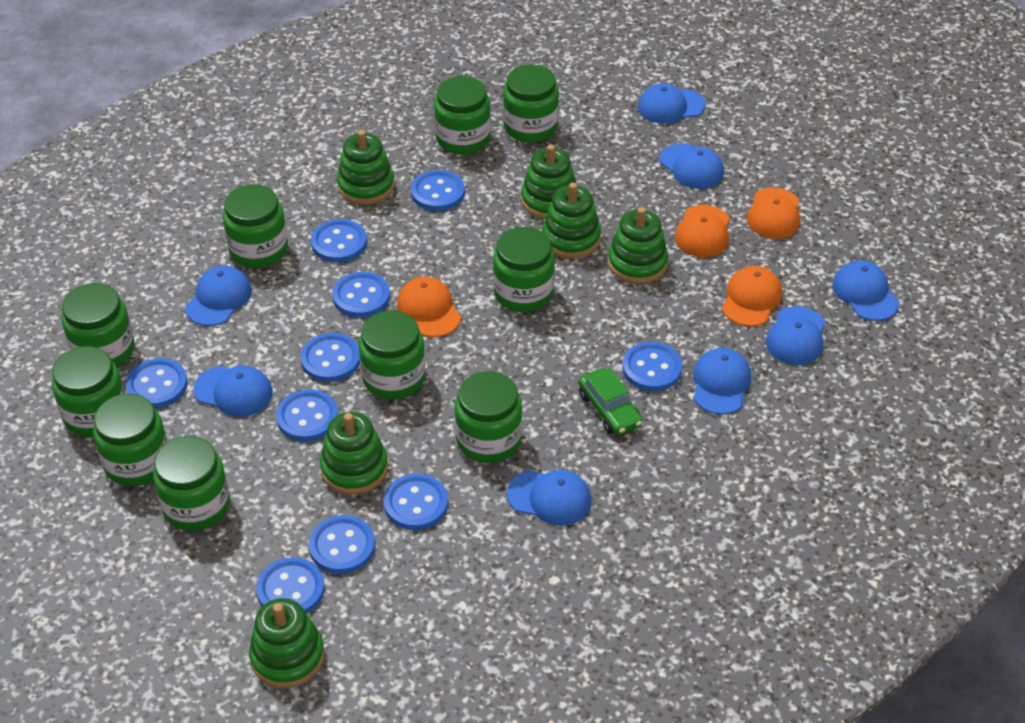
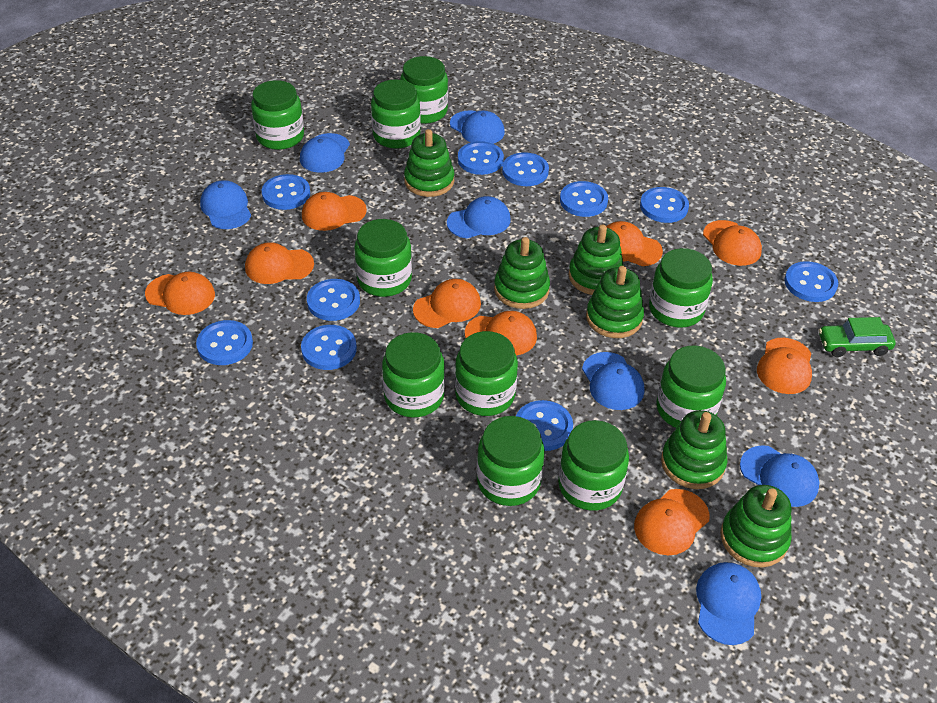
blue cap: 8 -> 7
orange cap: 4 -> 9

